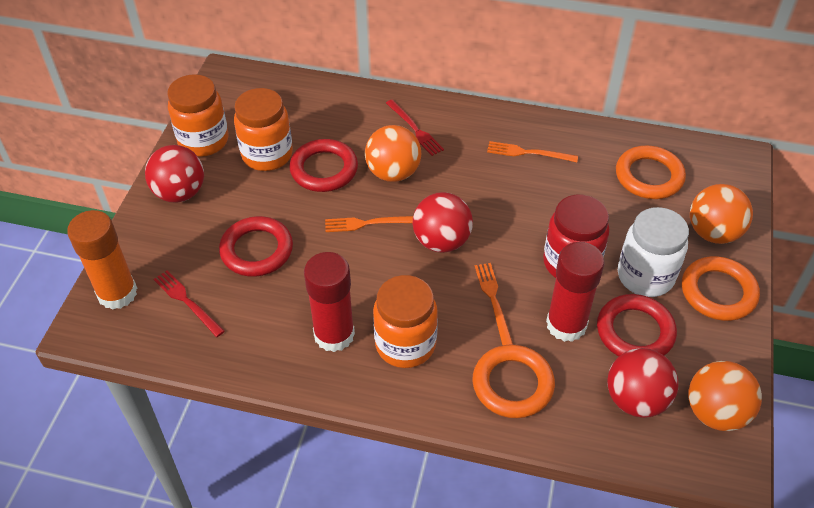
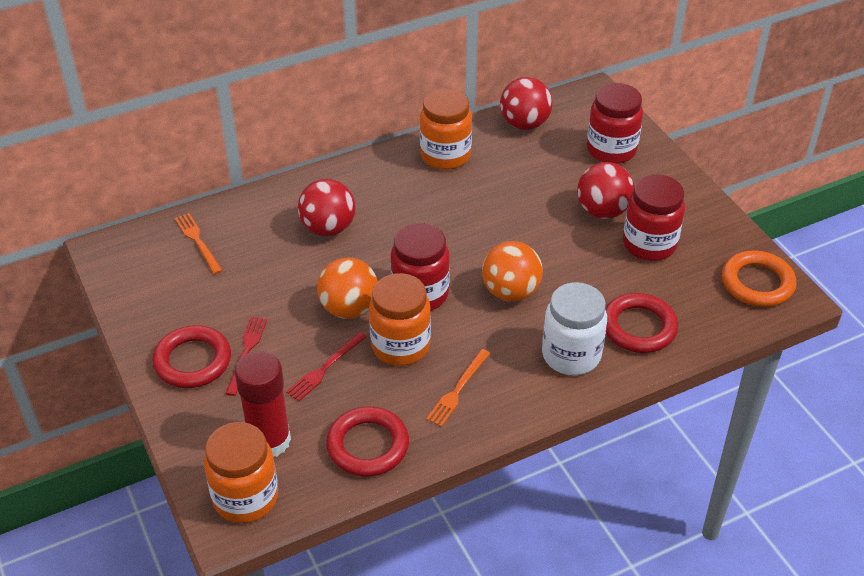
orange ball: 3 -> 2
orange fork: 3 -> 2
orange glue stick: 1 -> 0
orange ring: 3 -> 1
red glue stick: 2 -> 1
red jar: 1 -> 3

